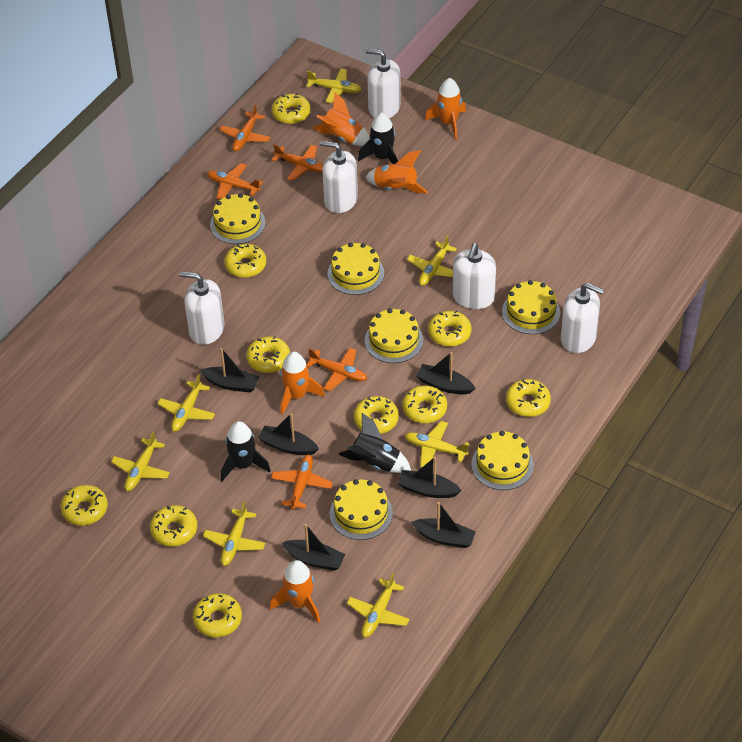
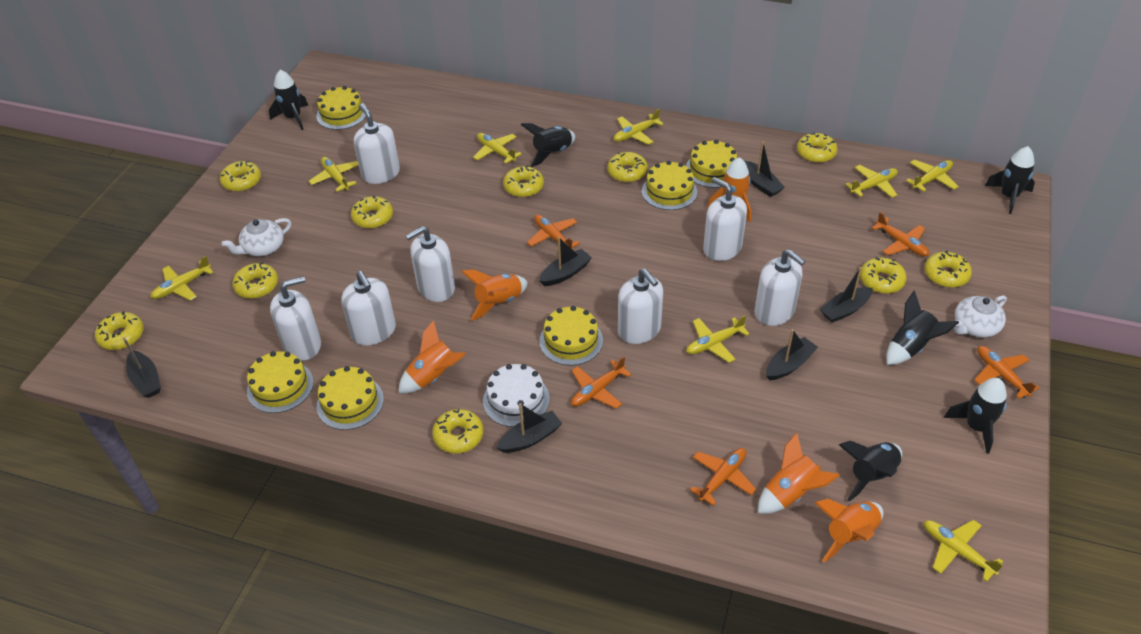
black rocket: 3 -> 6
white cake: 0 -> 1
white soap dispenser: 5 -> 7
white teapot: 0 -> 2
yellow plane: 7 -> 8

